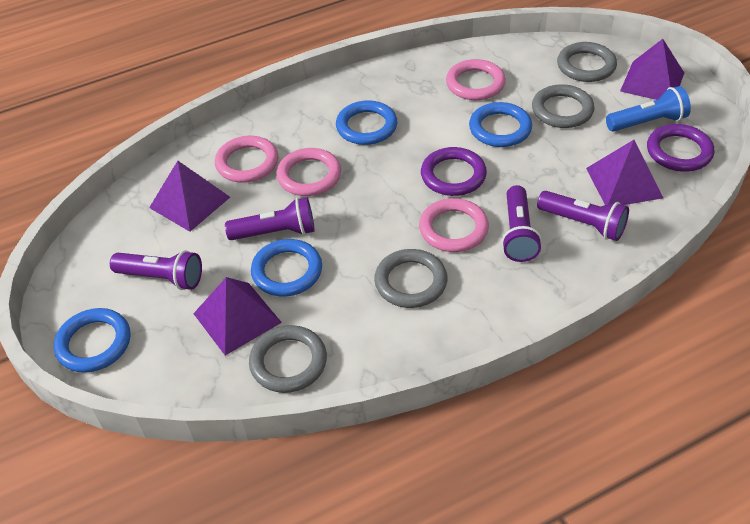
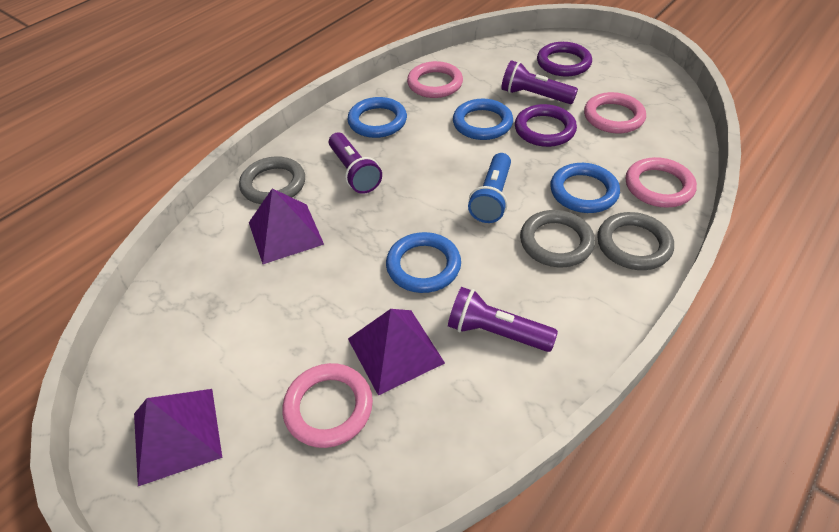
grey ring: 4 -> 3
purple flashlight: 4 -> 3
purple pyramid: 4 -> 3

